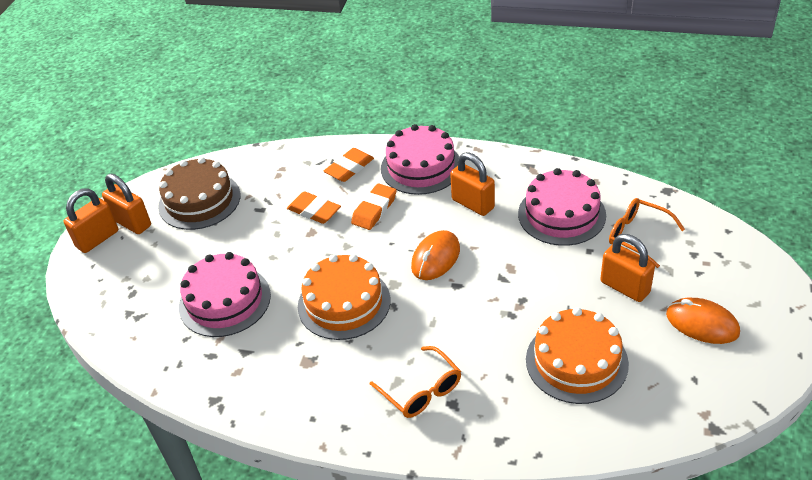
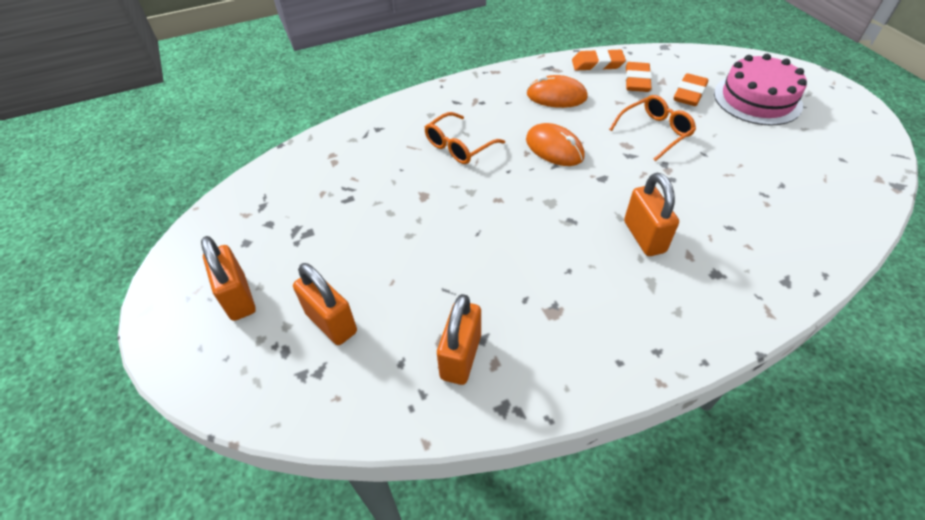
brown cake: 1 -> 0
orange cake: 2 -> 0
pink cake: 3 -> 1

